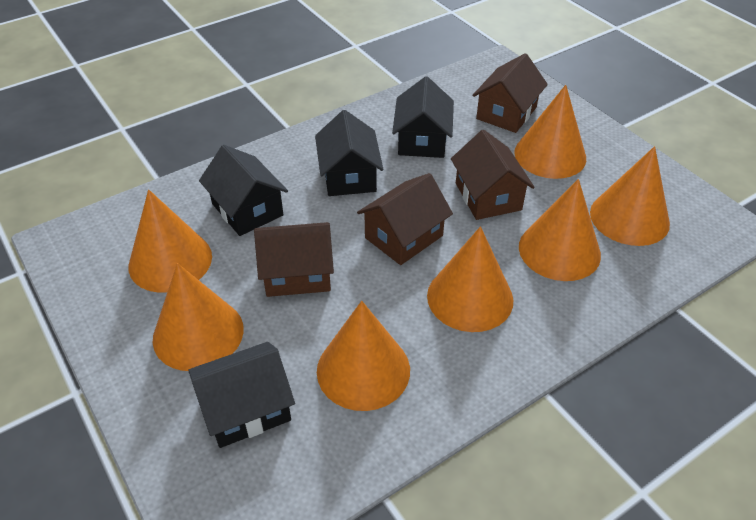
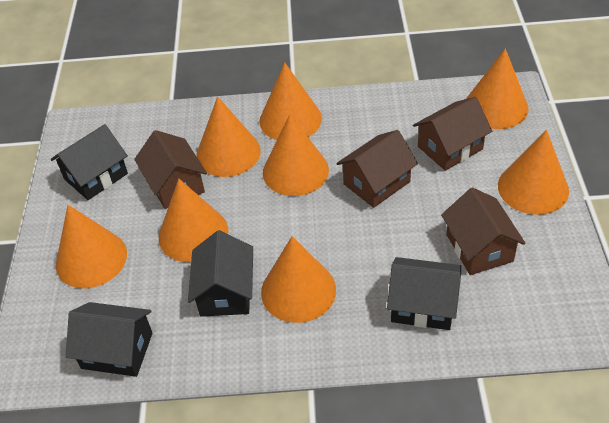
orange cone: 7 -> 8

